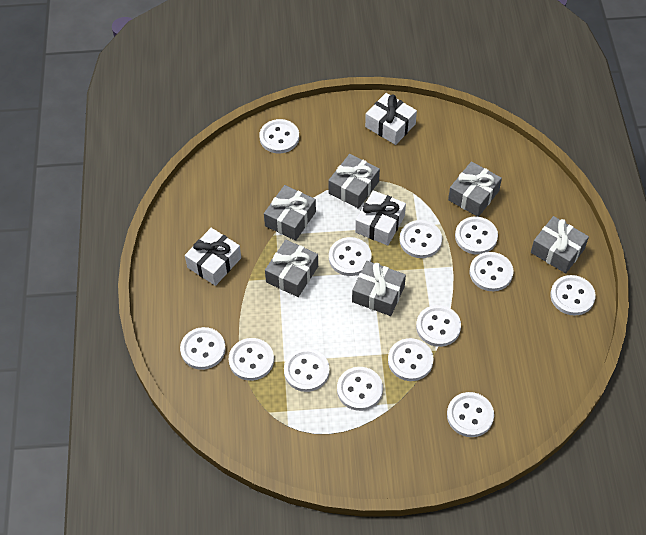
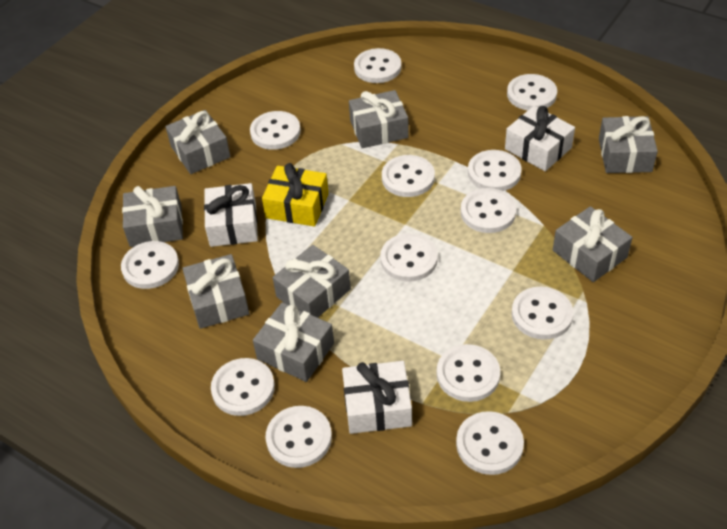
grey gift: 6 -> 8
yellow gift: 0 -> 1

